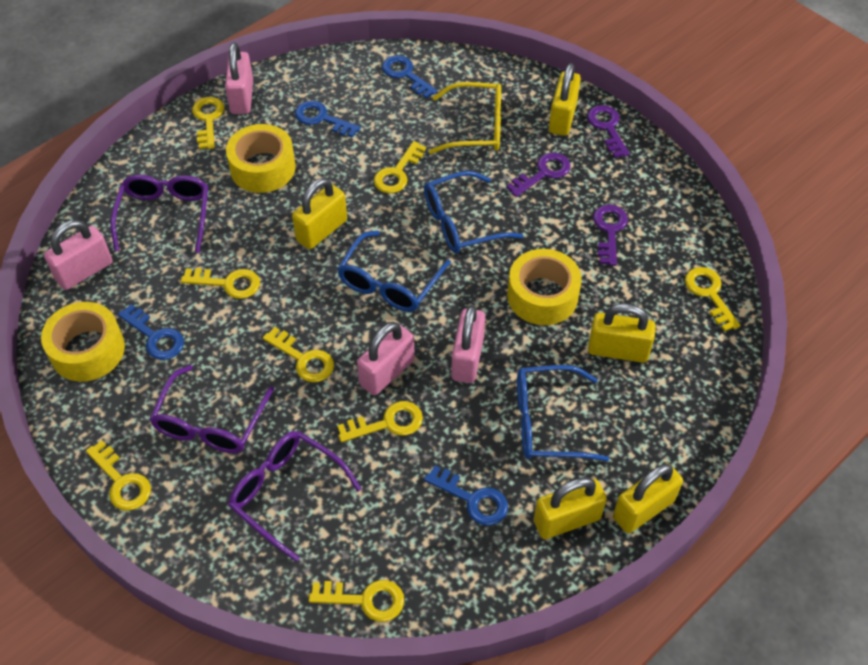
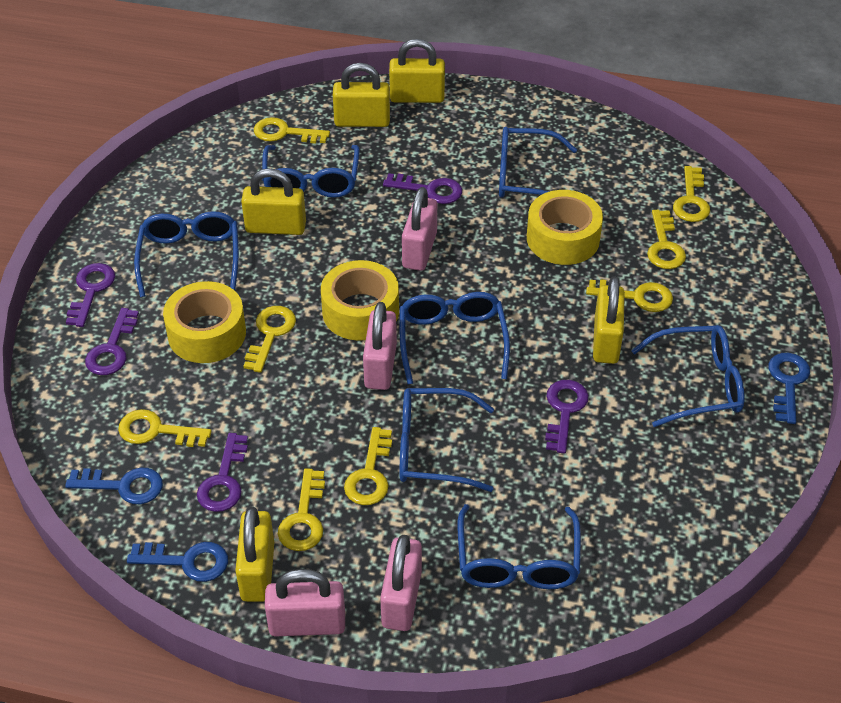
blue glasses: 3 -> 7
blue key: 4 -> 3
purple glasses: 3 -> 0
purple key: 3 -> 5
yellow glasses: 1 -> 0

